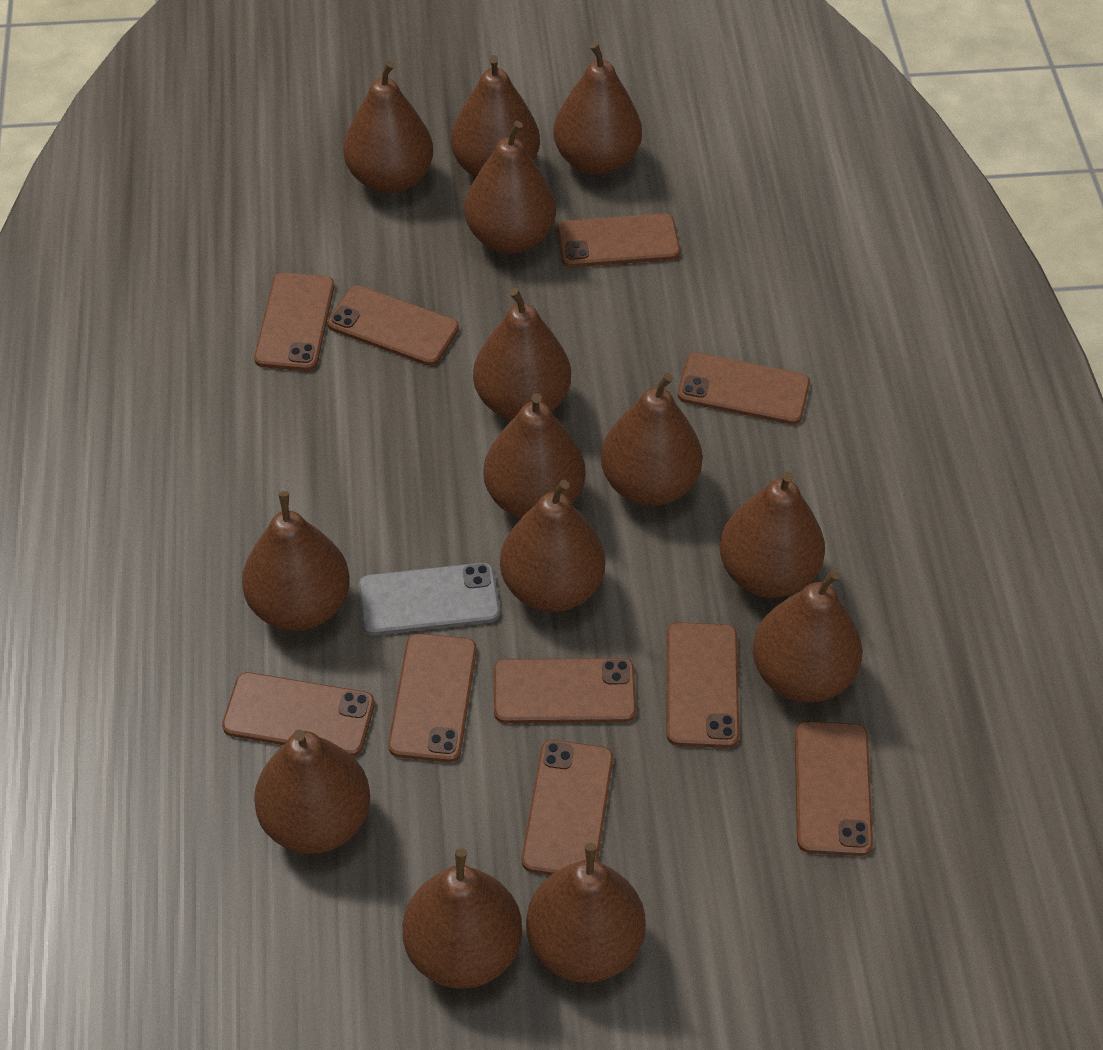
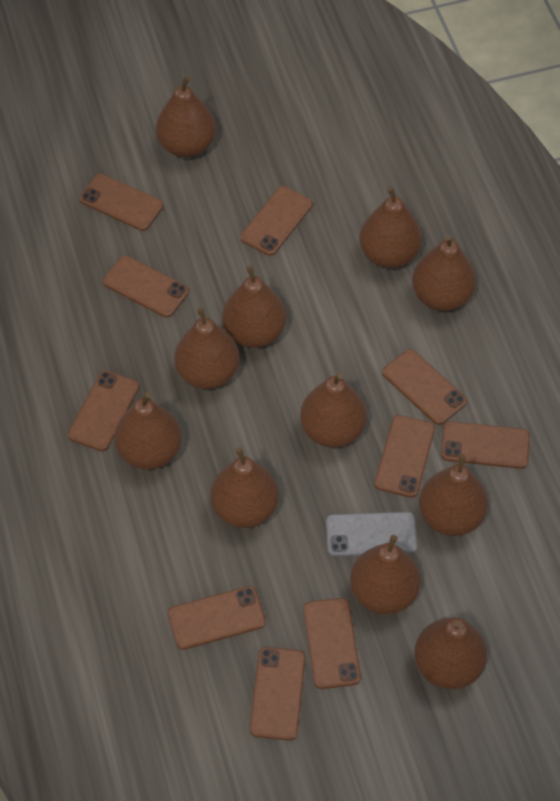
brown pear: 14 -> 11

